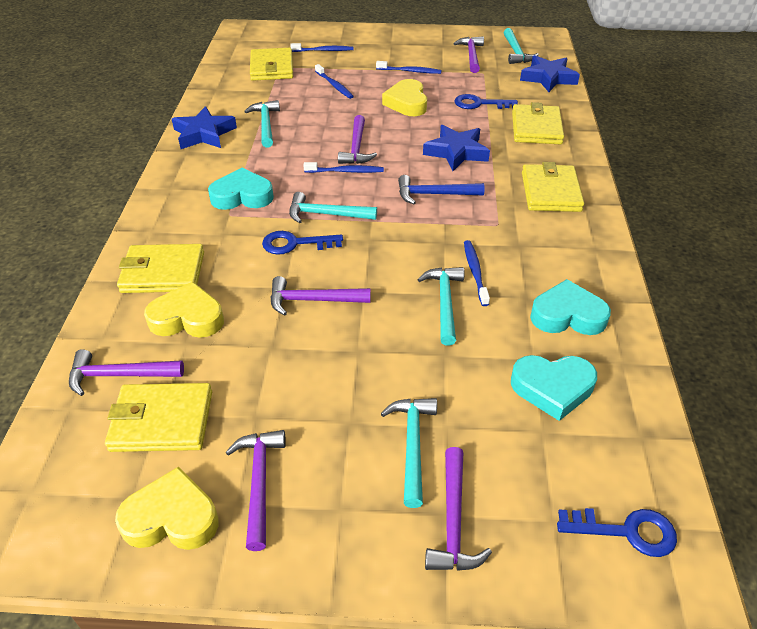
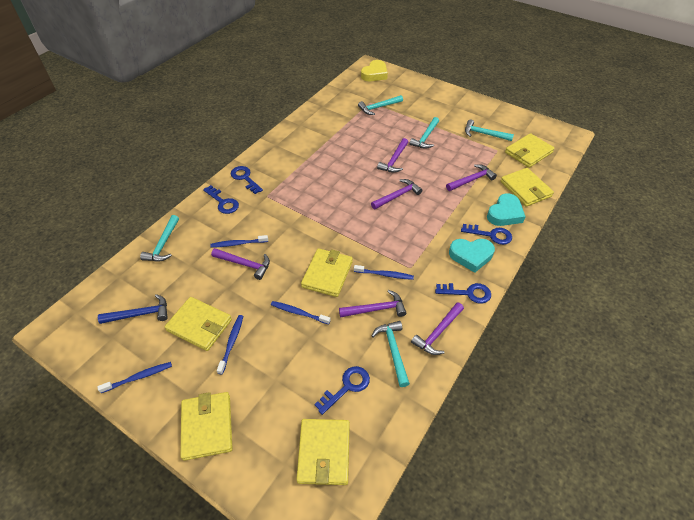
blue key: 3 -> 5
blue star: 3 -> 0
turquoise heart: 3 -> 2
yellow heart: 3 -> 1
yellow wallet: 5 -> 6

